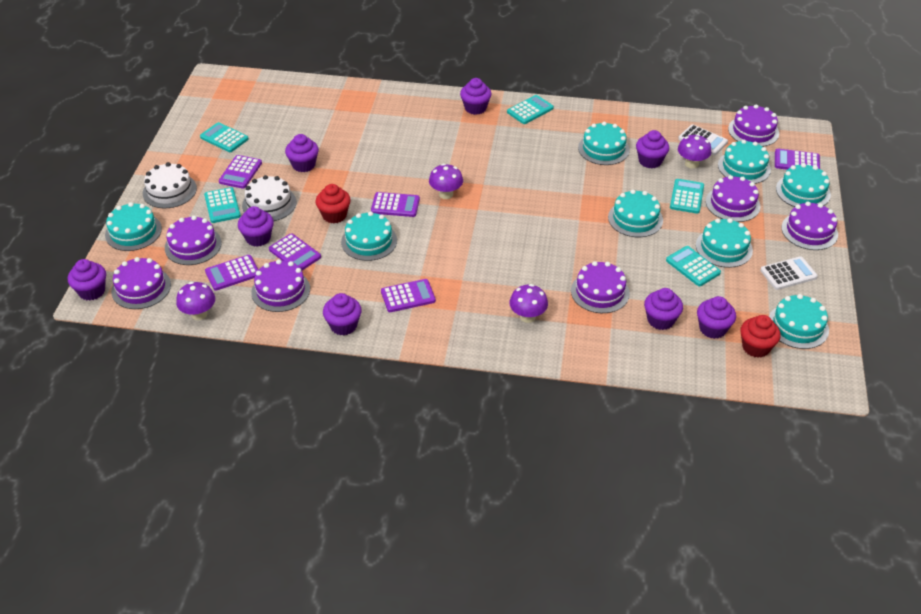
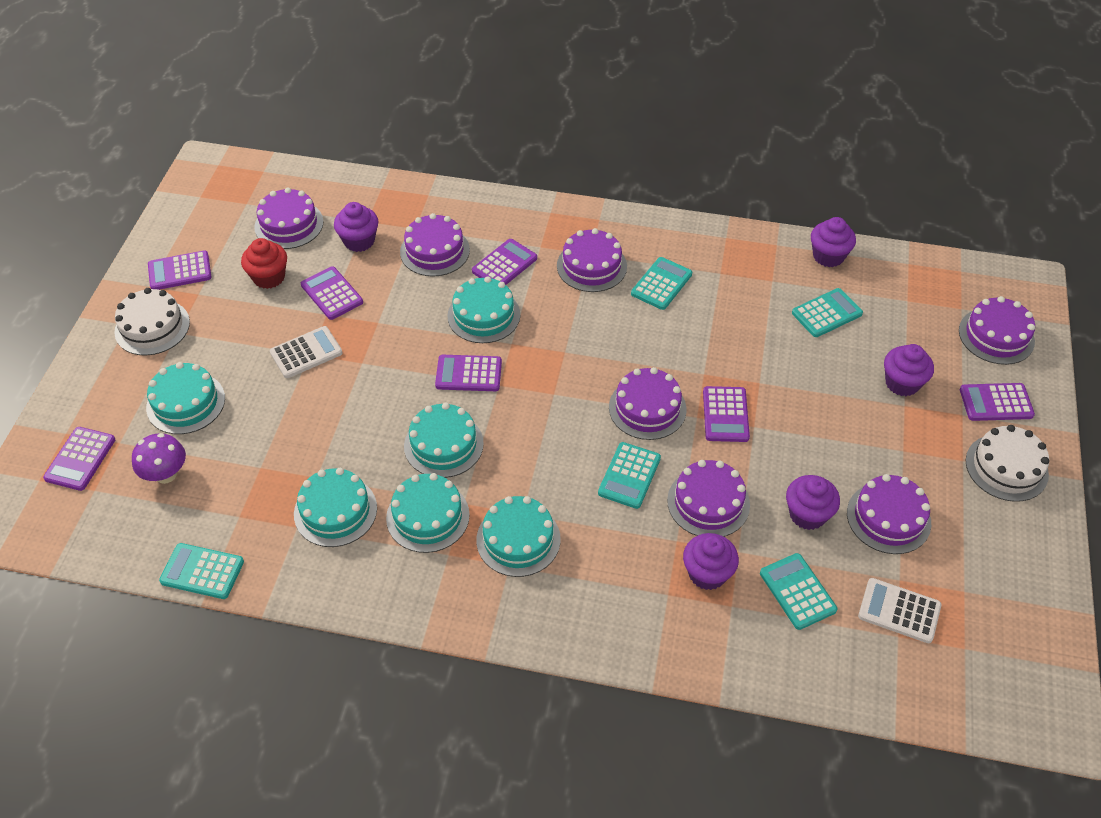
purple calculator: 6 -> 7
purple cupcake: 8 -> 5
purple mushroom: 4 -> 1
red cupcake: 2 -> 1
turquoise cake: 8 -> 6

